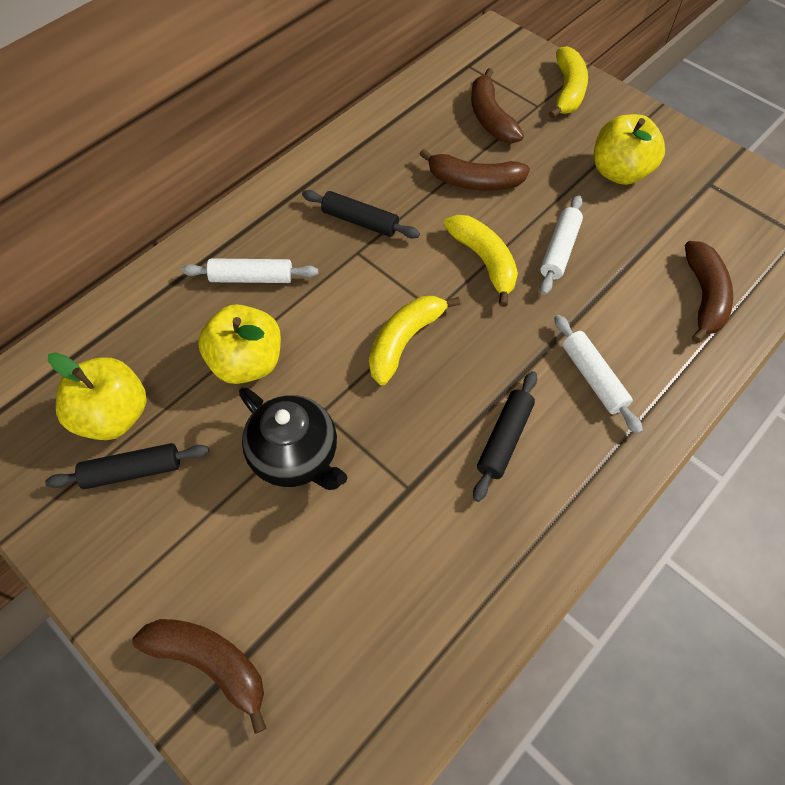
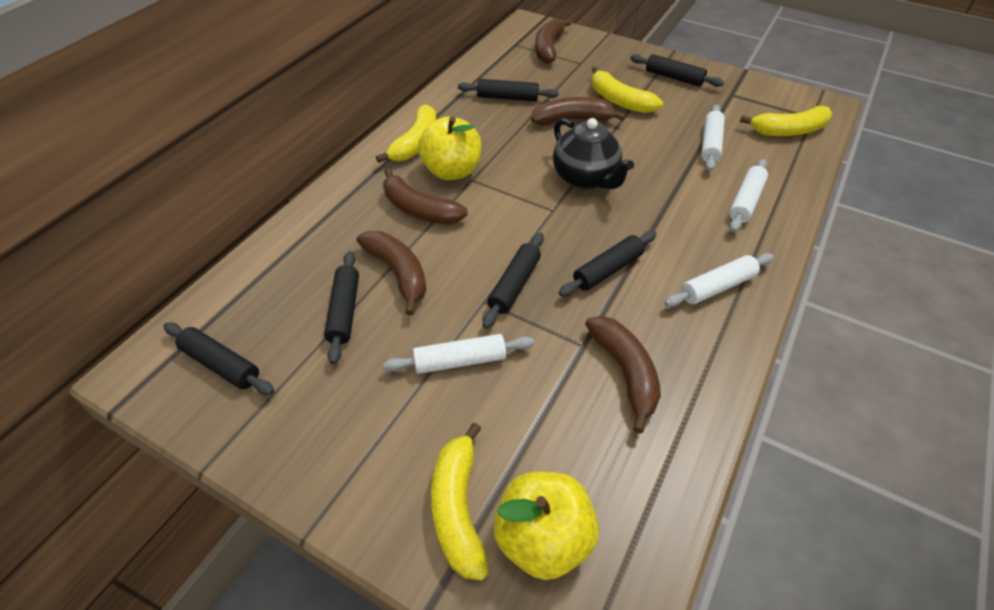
black rolling pin: 3 -> 6
brown banana: 4 -> 5
white rolling pin: 3 -> 4
yellow apple: 3 -> 2
yellow banana: 3 -> 4

